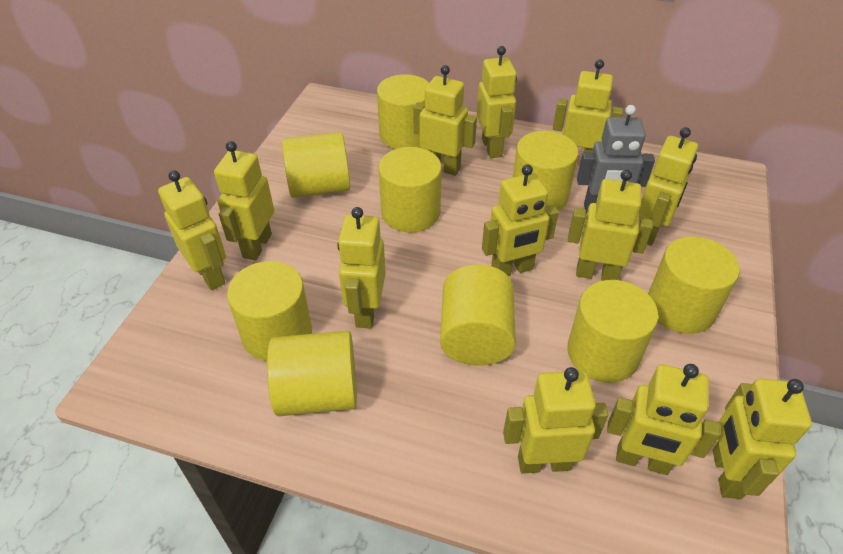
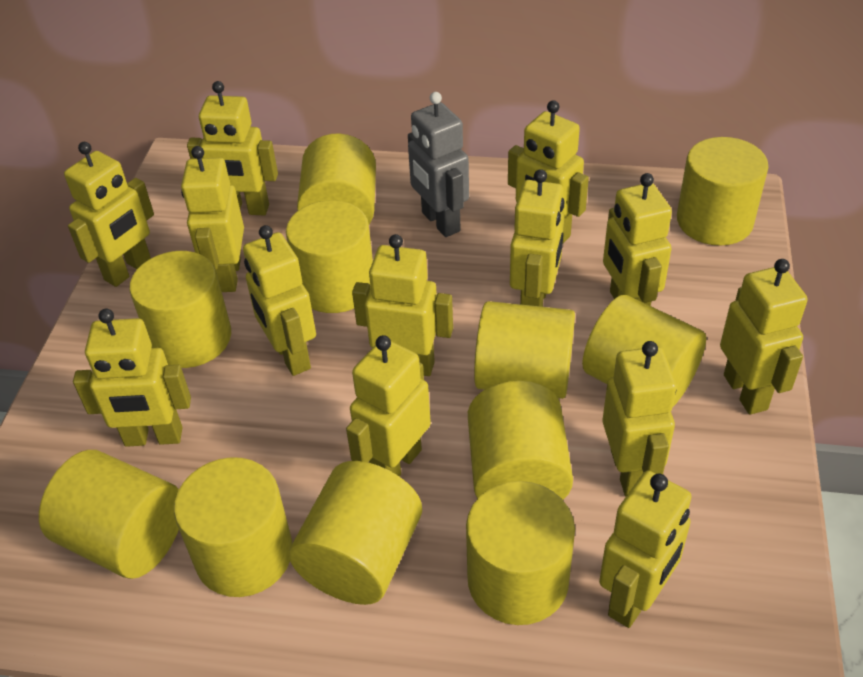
yellow cylinder: 9 -> 11
yellow robot: 12 -> 13

